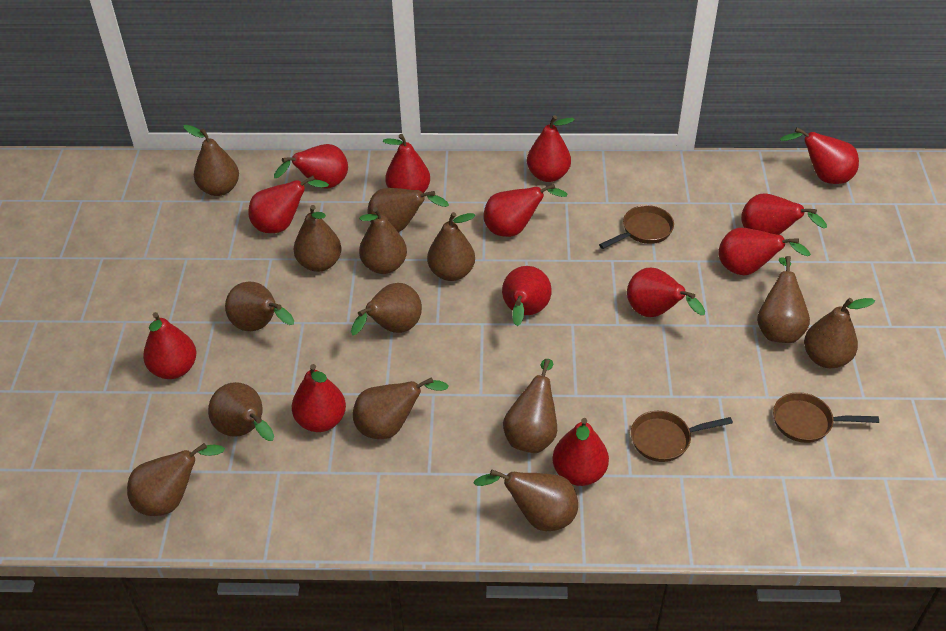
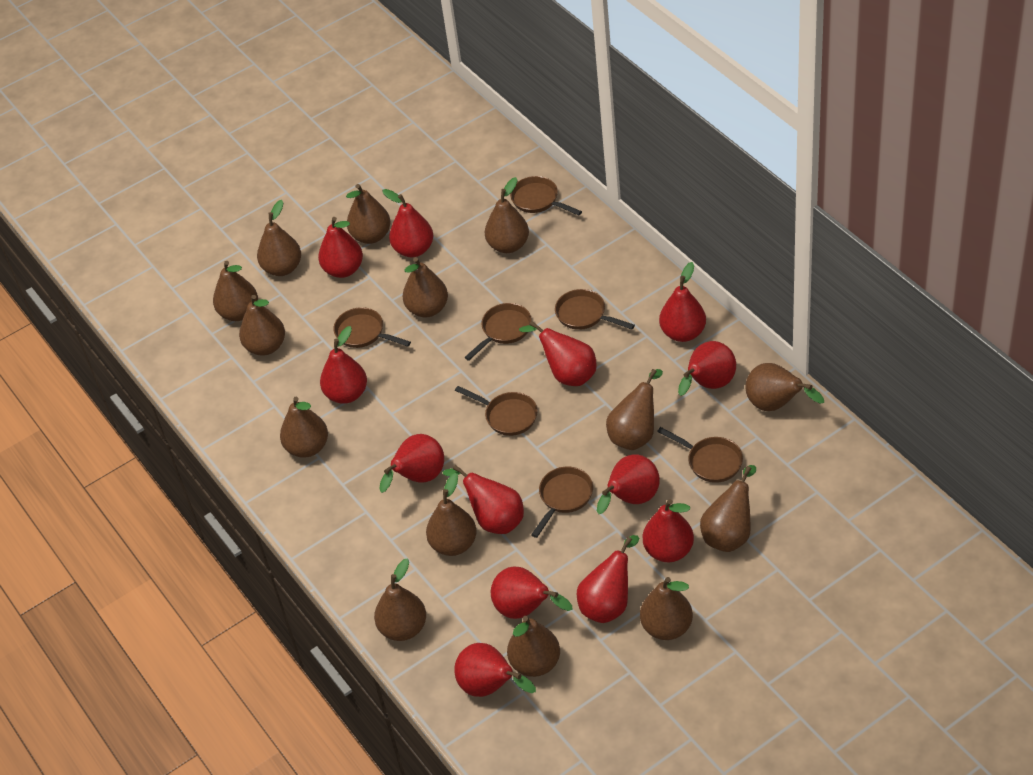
brown pan: 3 -> 7

